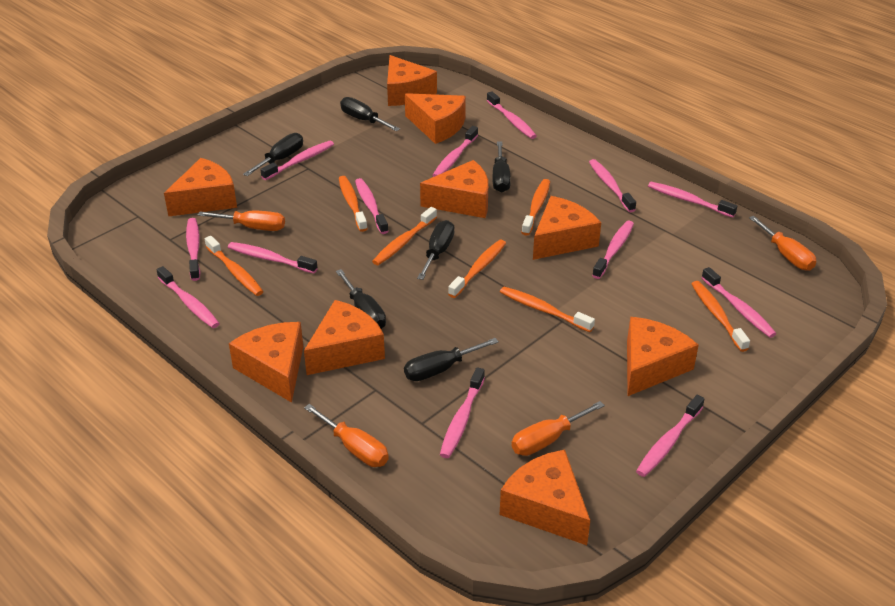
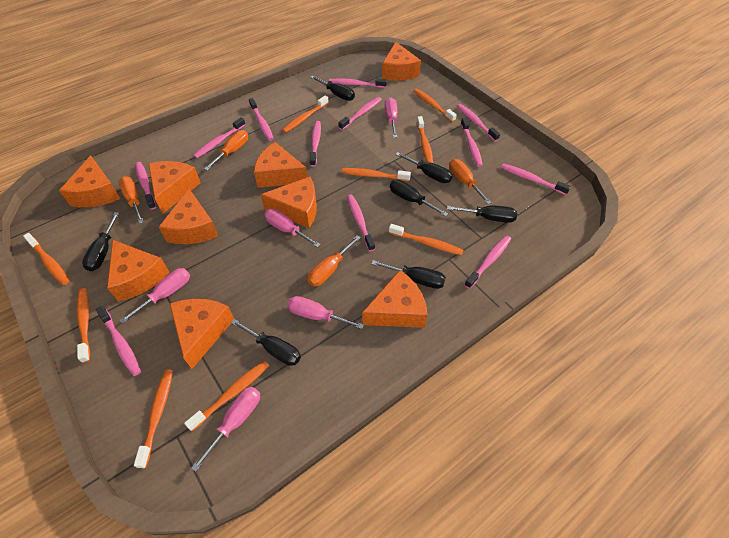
black screwdriver: 6 -> 7
orange toothbrush: 7 -> 9
pink screwdriver: 0 -> 5
pink toothbrush: 13 -> 12

